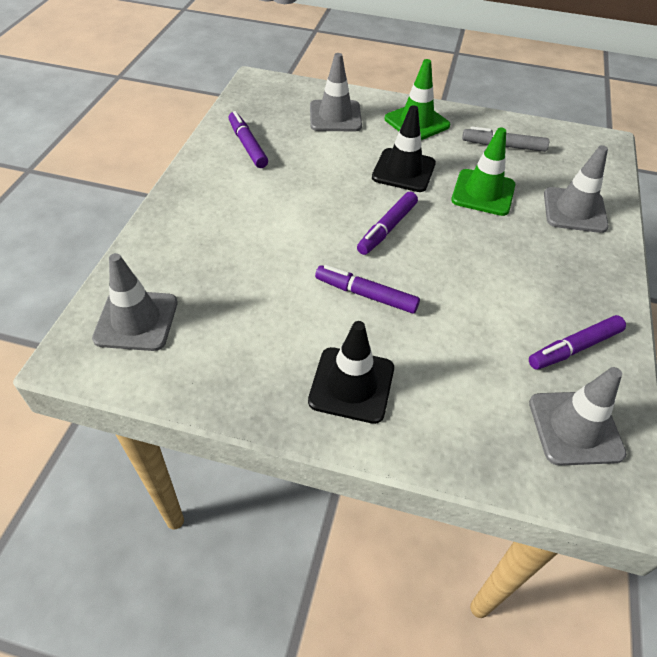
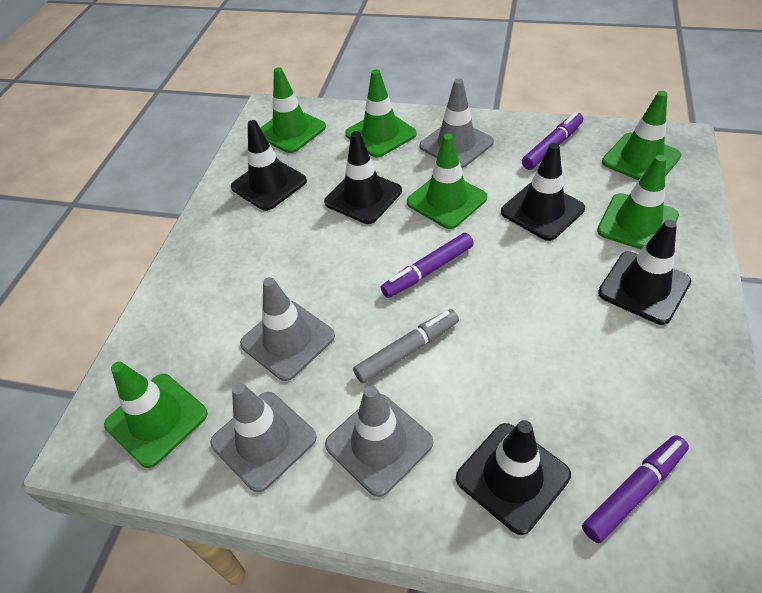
black traffic cone: 2 -> 5
green traffic cone: 2 -> 6
purple marker: 4 -> 3

